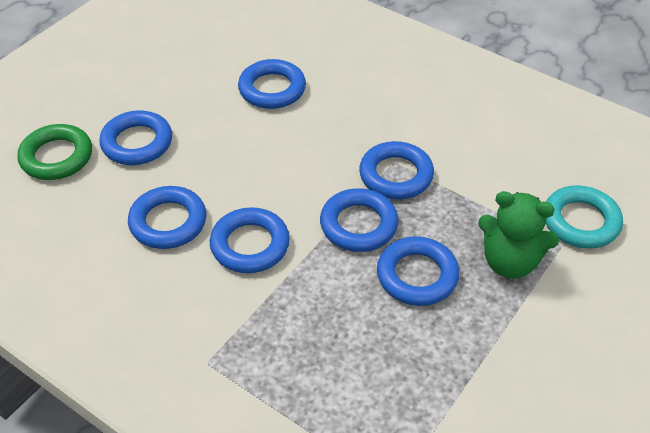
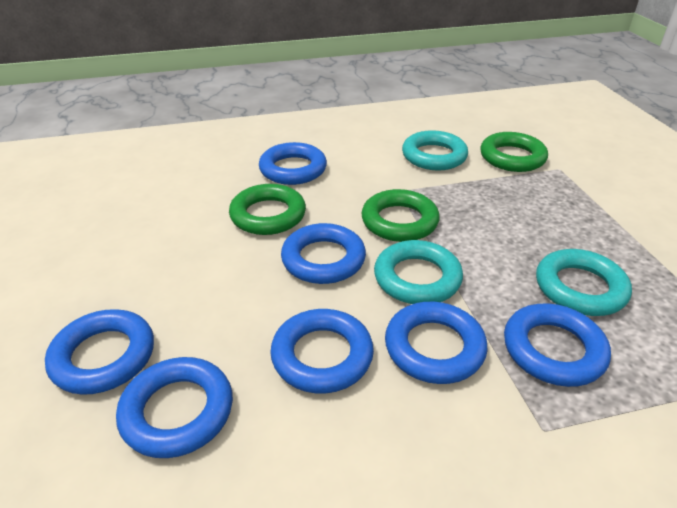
green ring: 1 -> 3
green teddy bear: 1 -> 0
turquoise ring: 1 -> 3

